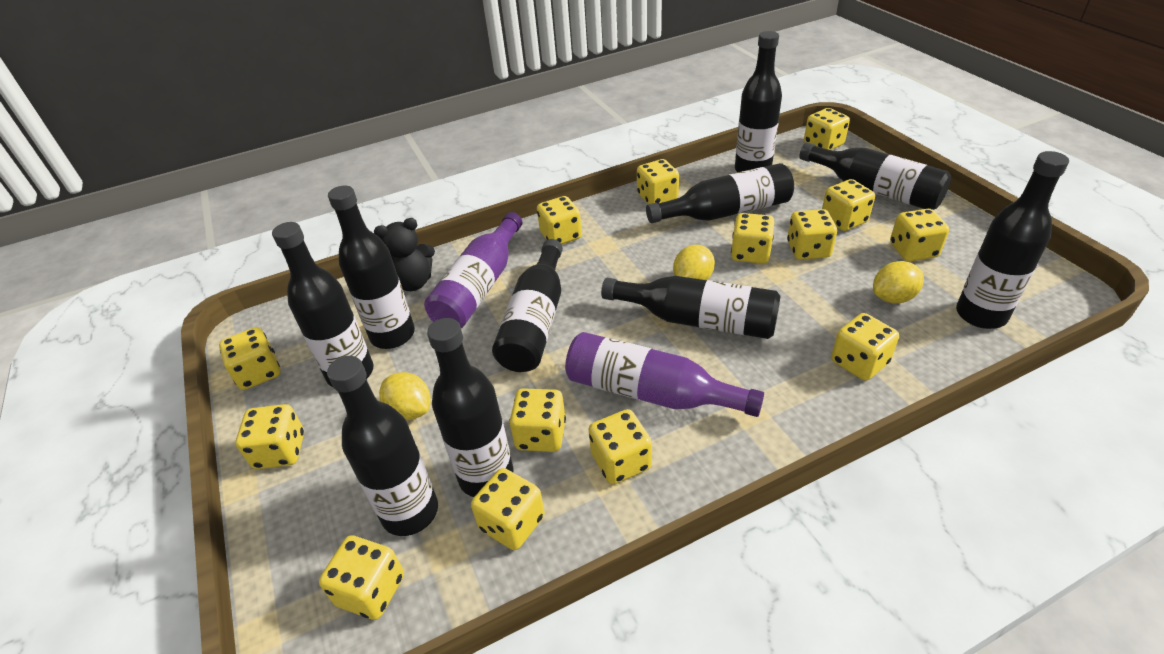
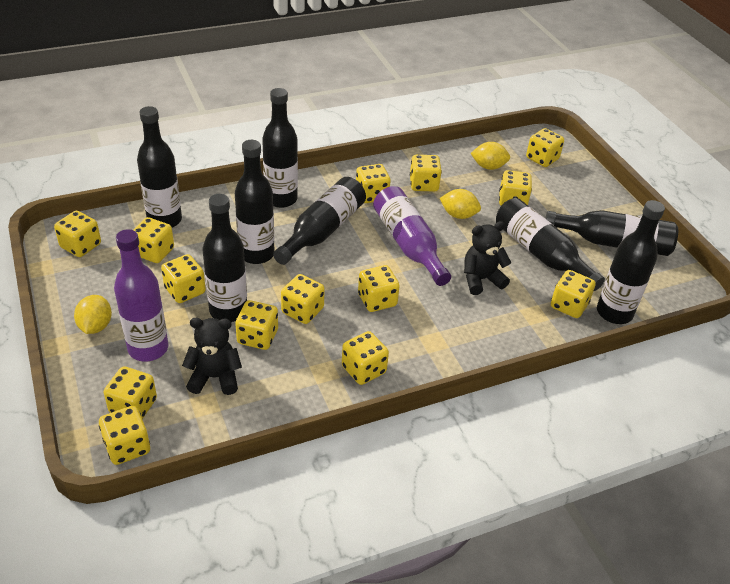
black bottle: 10 -> 8
black teddy bear: 1 -> 2

